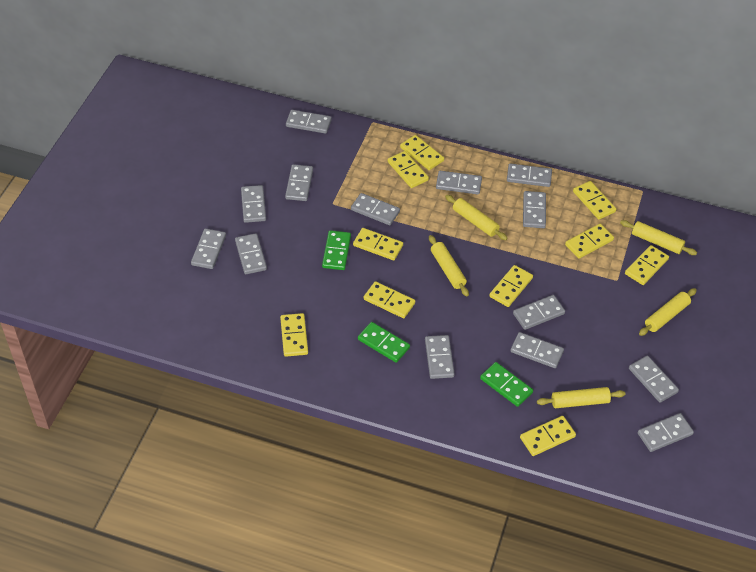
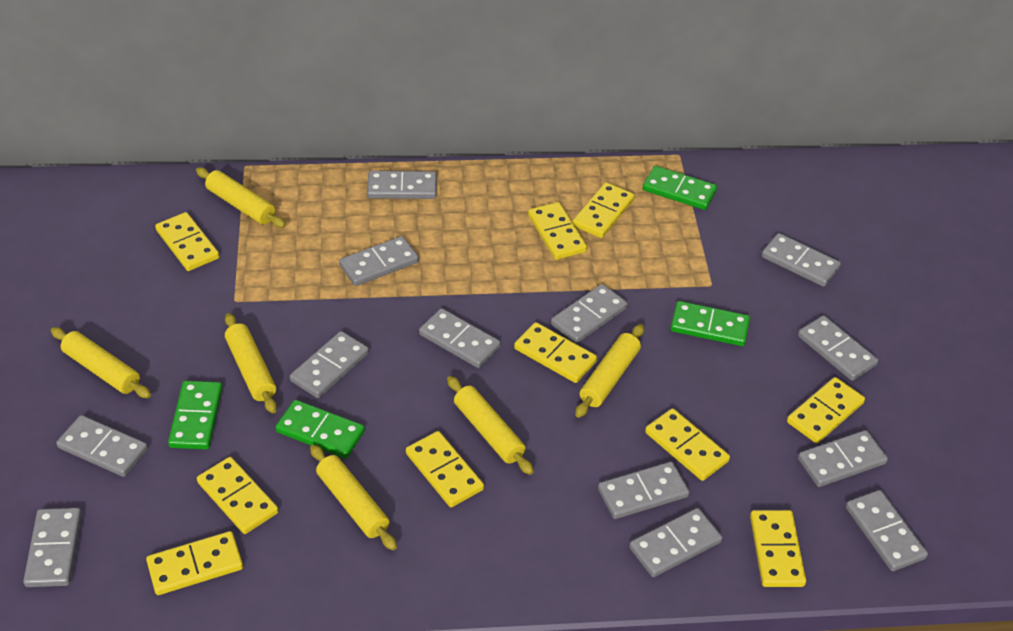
green domino: 3 -> 4
grey domino: 14 -> 13
yellow rolling pin: 5 -> 6

